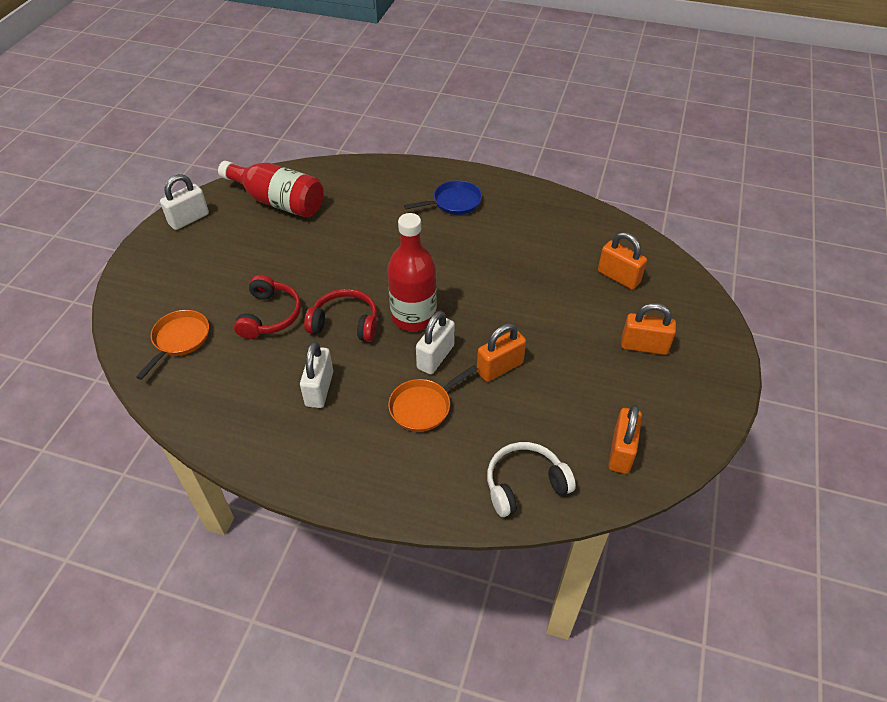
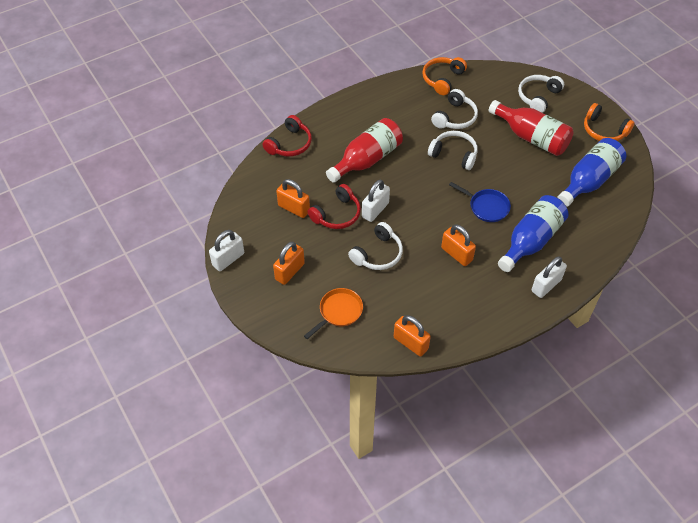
blue bottle: 0 -> 2
orange headphones: 0 -> 2
orange pan: 2 -> 1
white headphones: 1 -> 4

